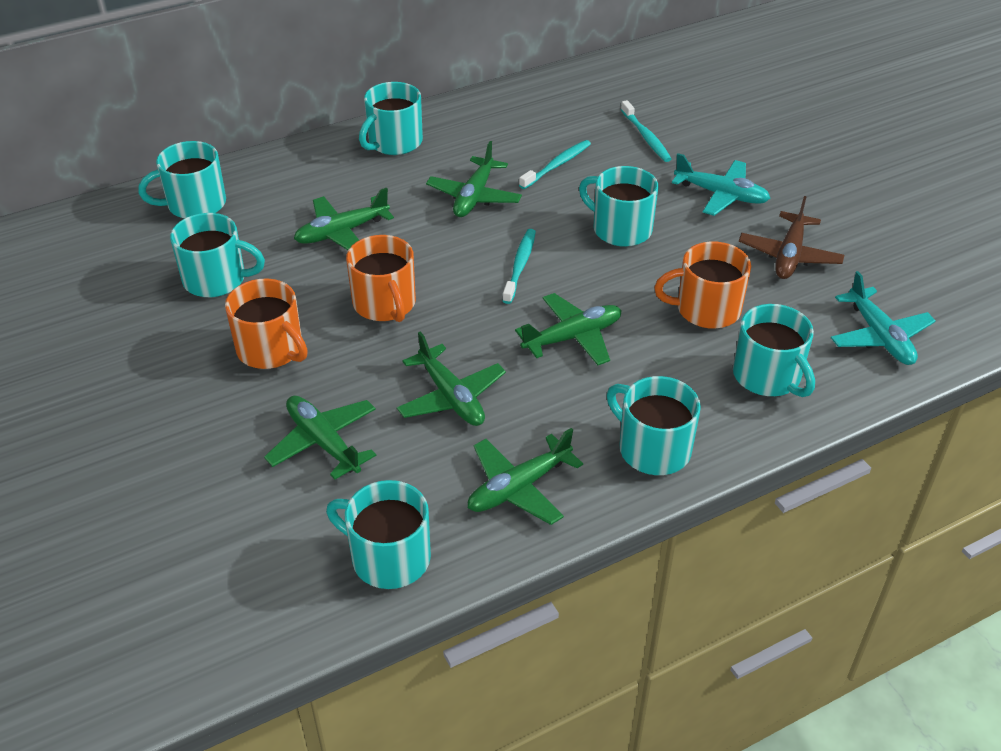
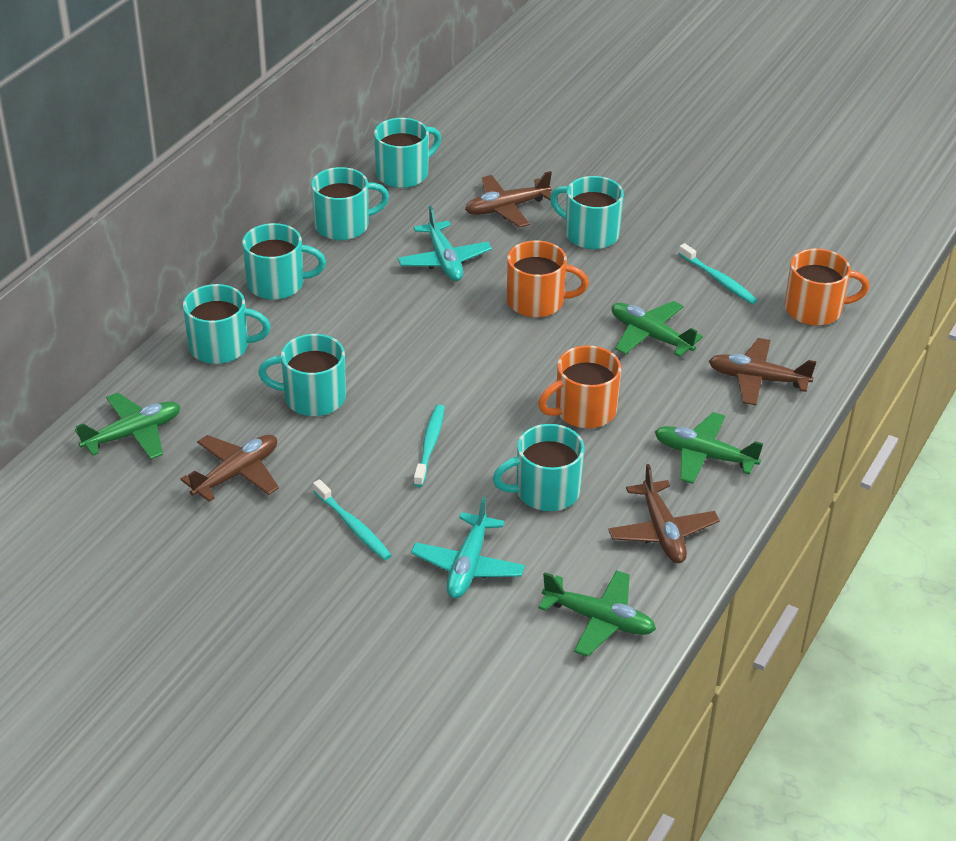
brown plane: 1 -> 4
green plane: 6 -> 4

